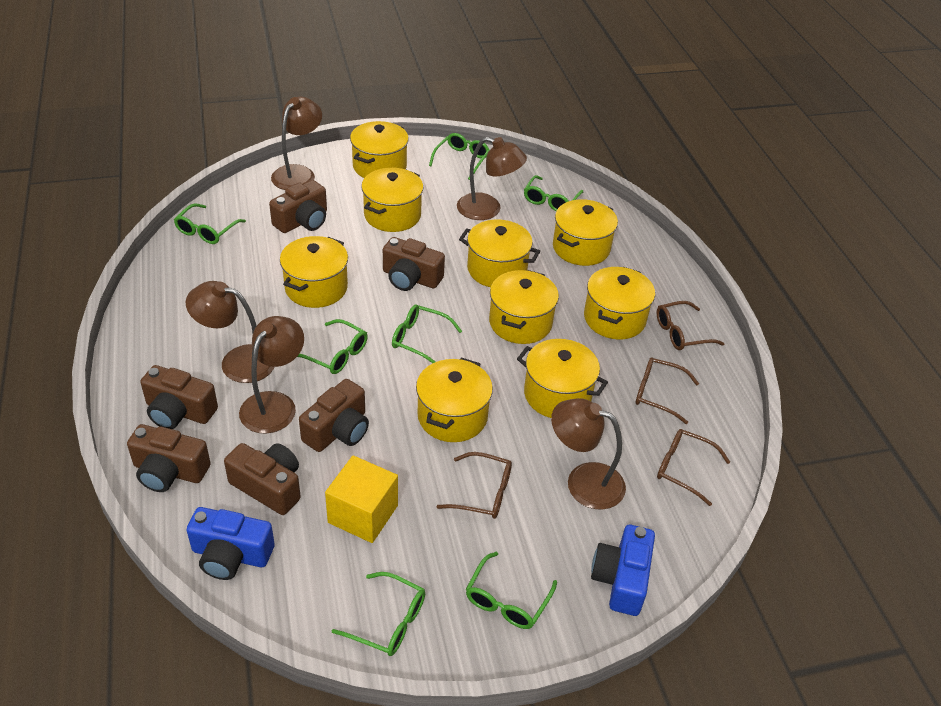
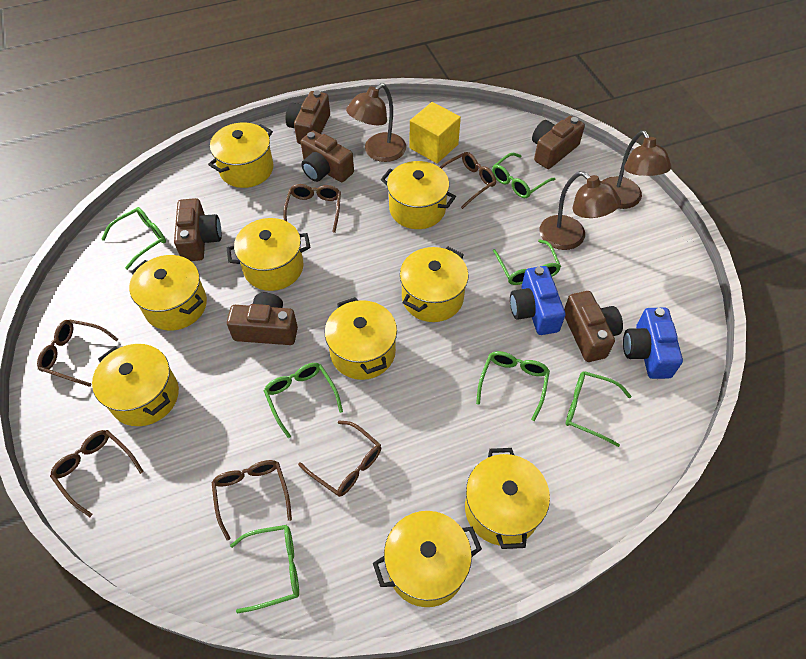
brown glasses: 4 -> 6
brown lamp: 5 -> 3

